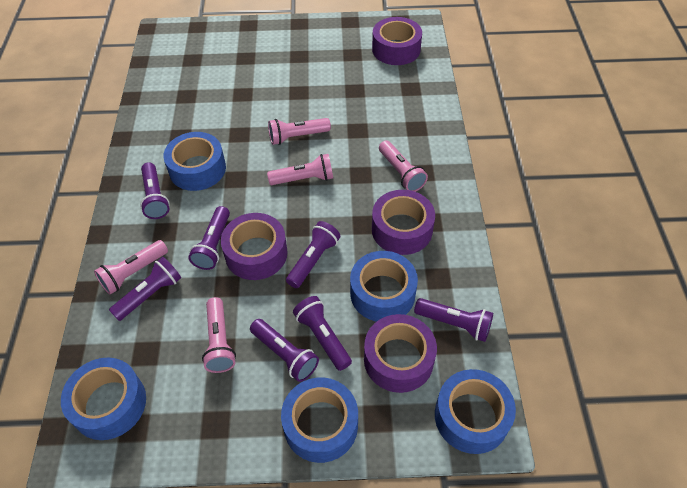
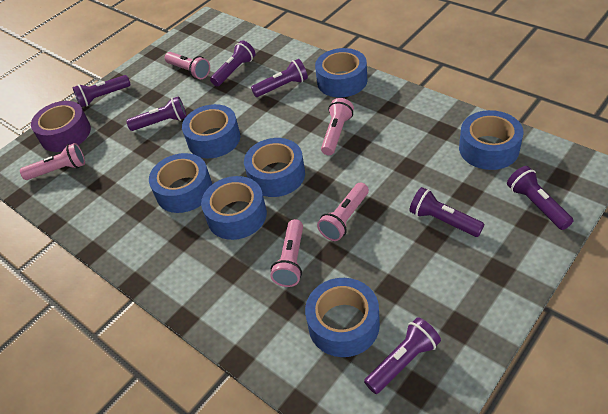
blue tape: 5 -> 7
purple tape: 4 -> 1

